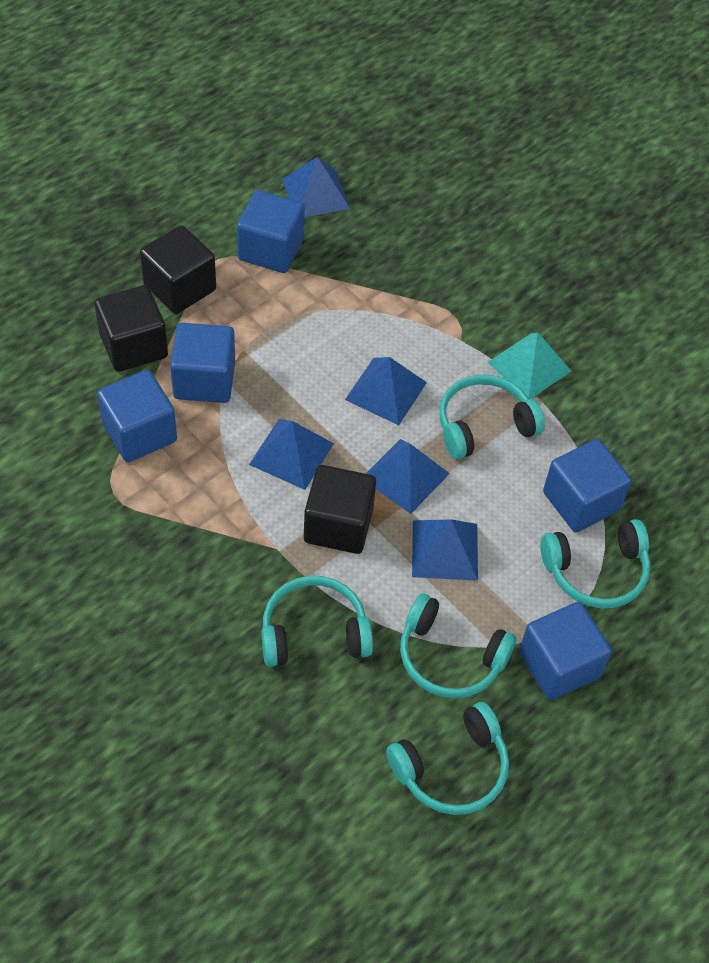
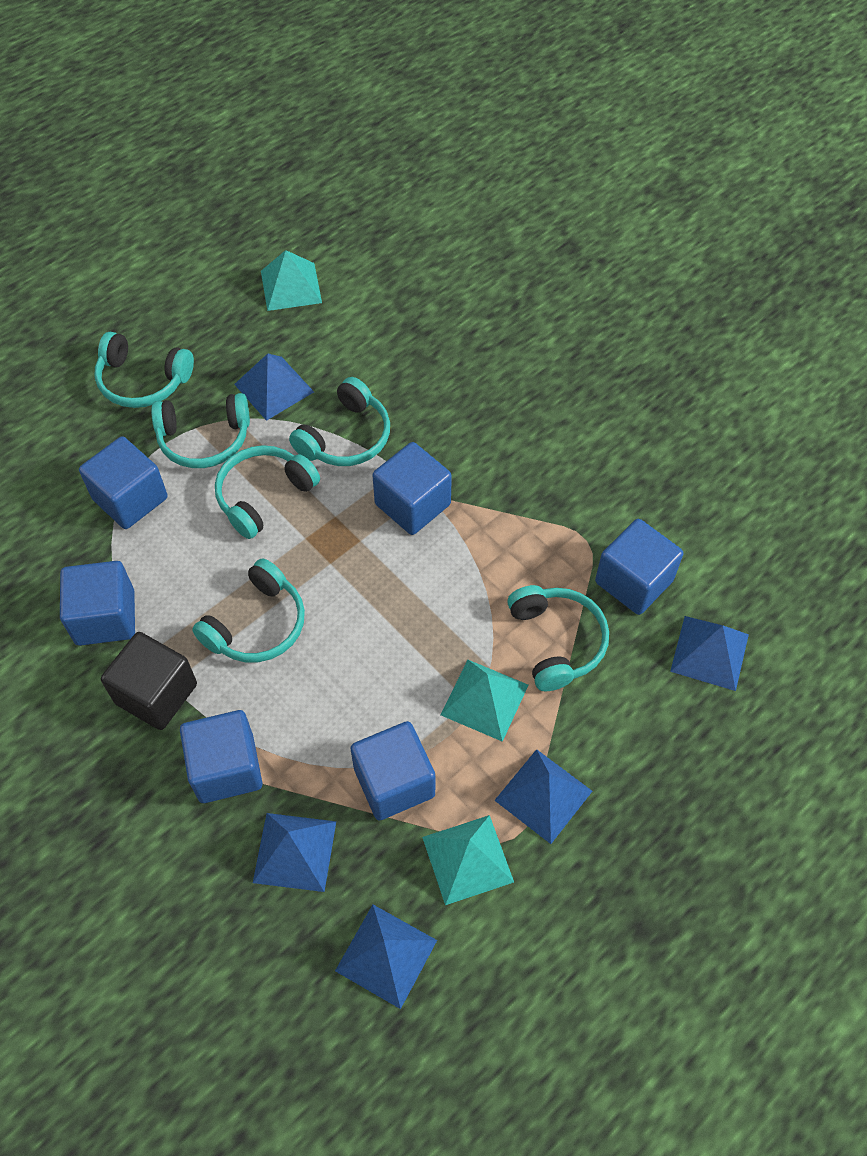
black cube: 3 -> 1
blue cube: 5 -> 6
turquoise headphones: 5 -> 6
turquoise pyramid: 1 -> 3

